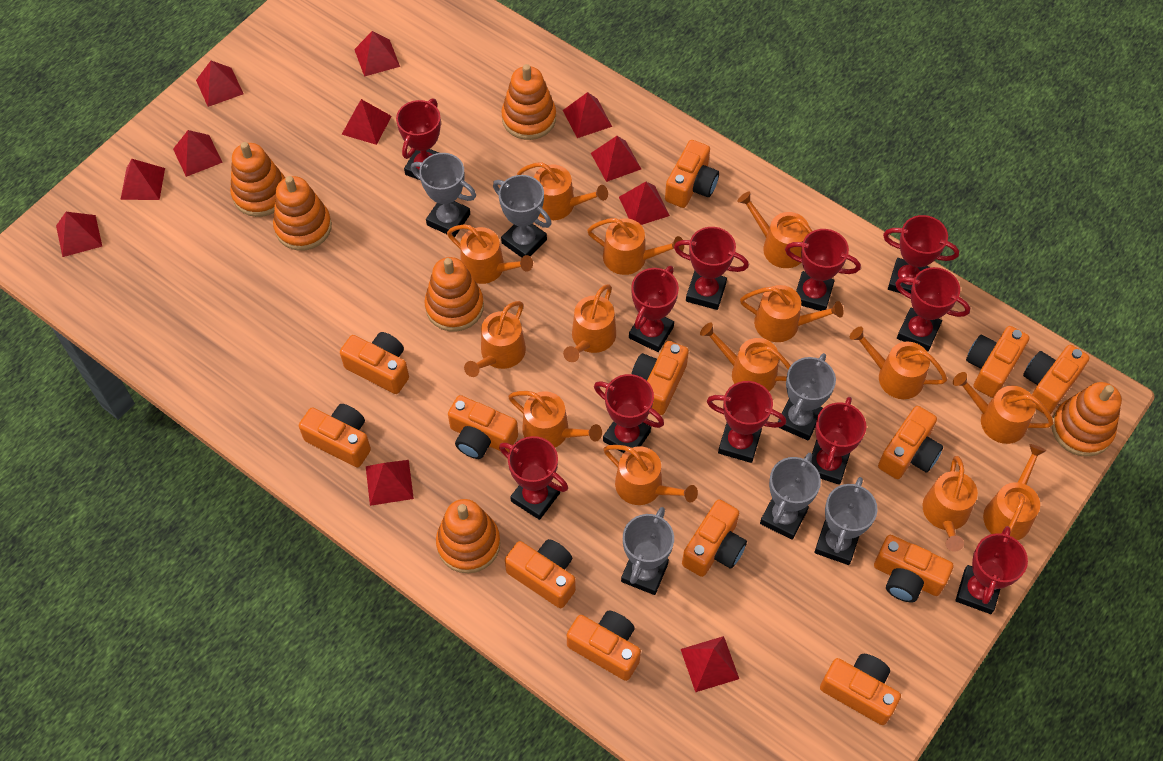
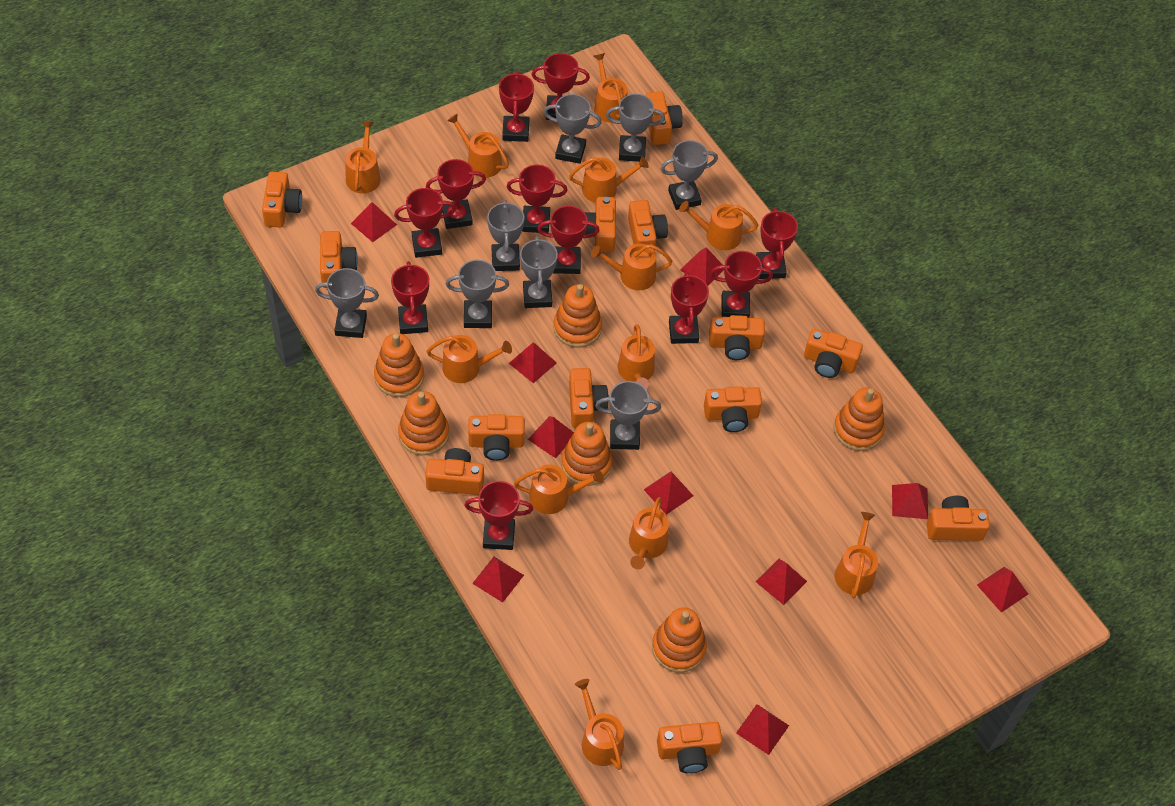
grey trophy: 6 -> 8
orange watering can: 14 -> 12
red pyramid: 11 -> 10

